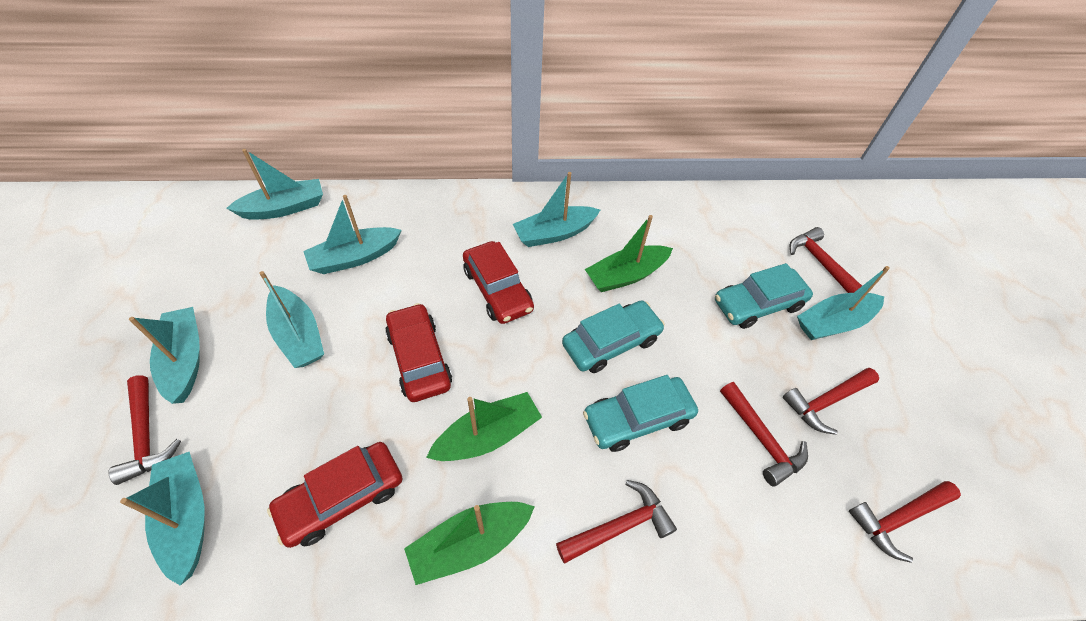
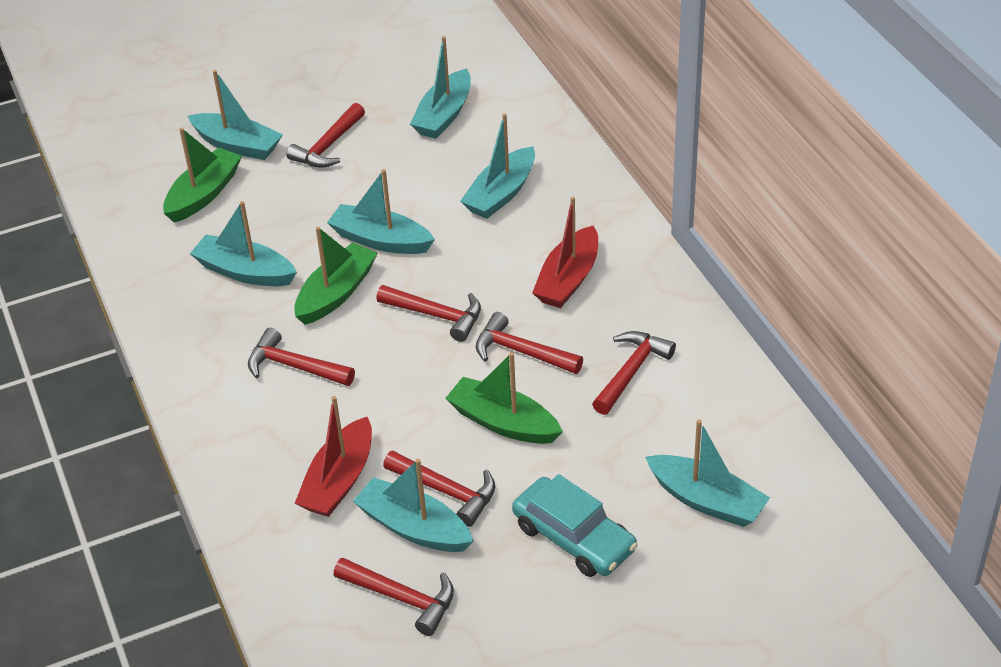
red boat: 0 -> 2
red car: 3 -> 0
red hammer: 6 -> 7
turquoise car: 3 -> 1

